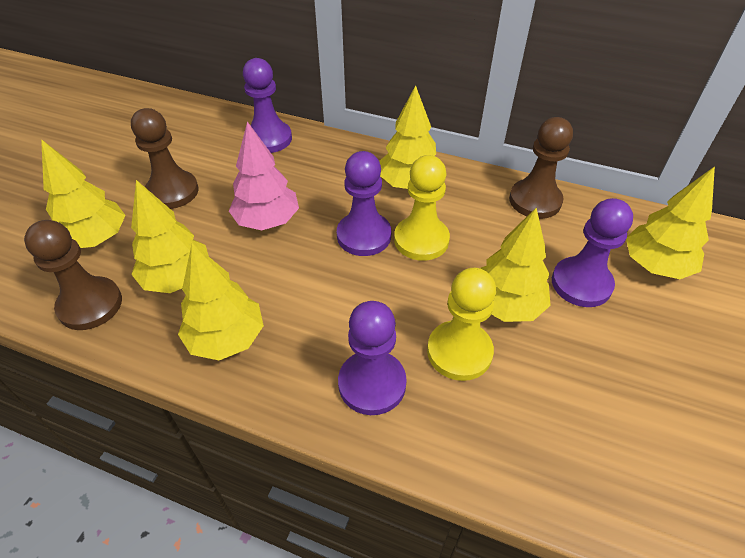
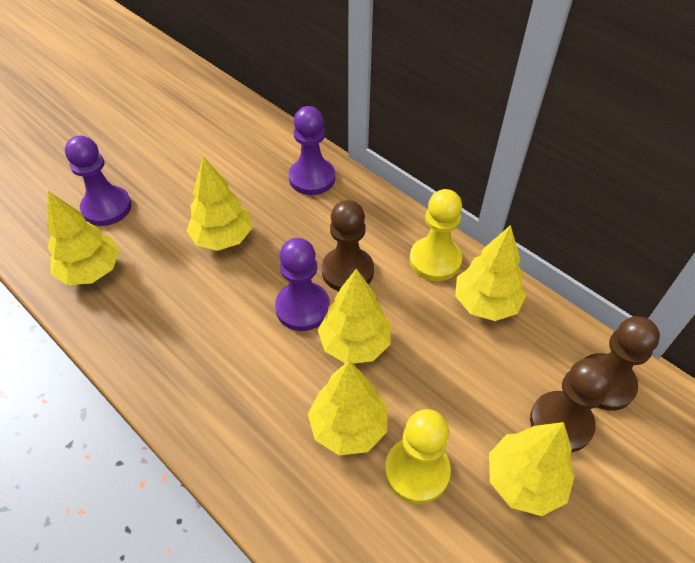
pink tree: 1 -> 0
purple pawn: 4 -> 3

